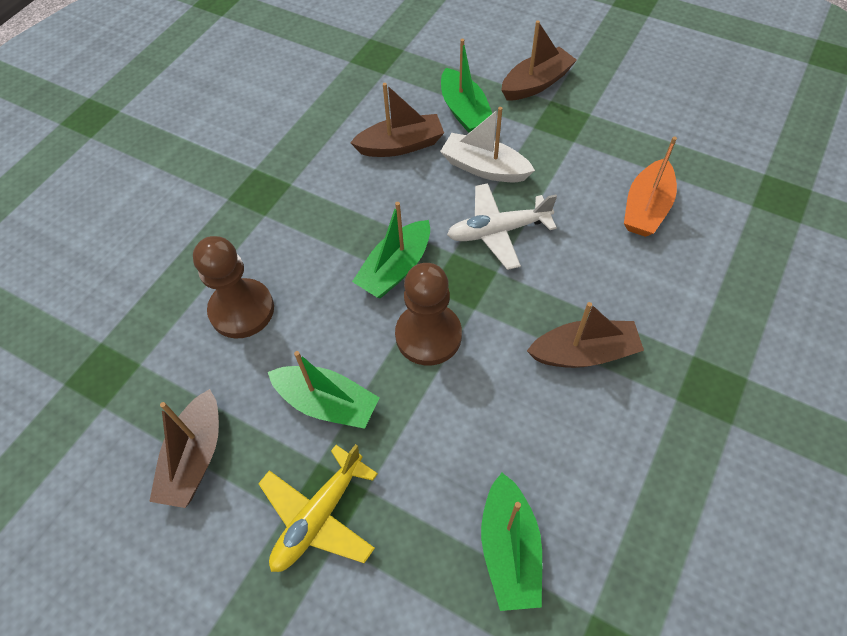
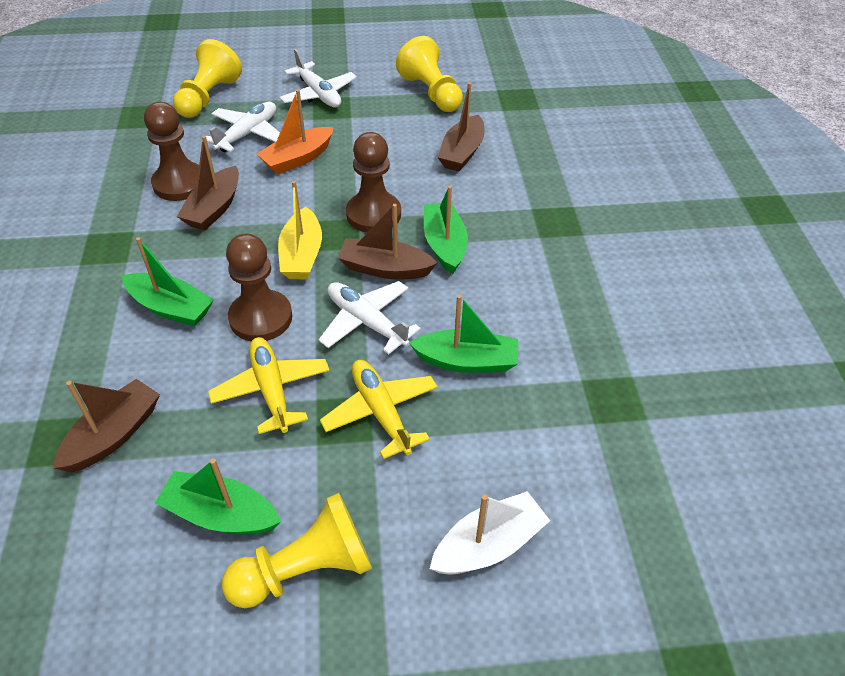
brown pawn: 2 -> 3
white plane: 1 -> 3
yellow boat: 0 -> 1
yellow pawn: 0 -> 3
yellow plane: 1 -> 2

